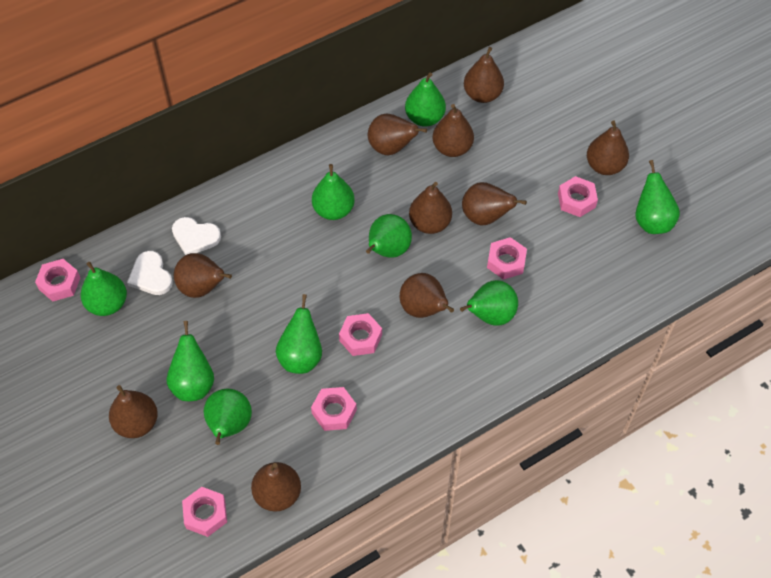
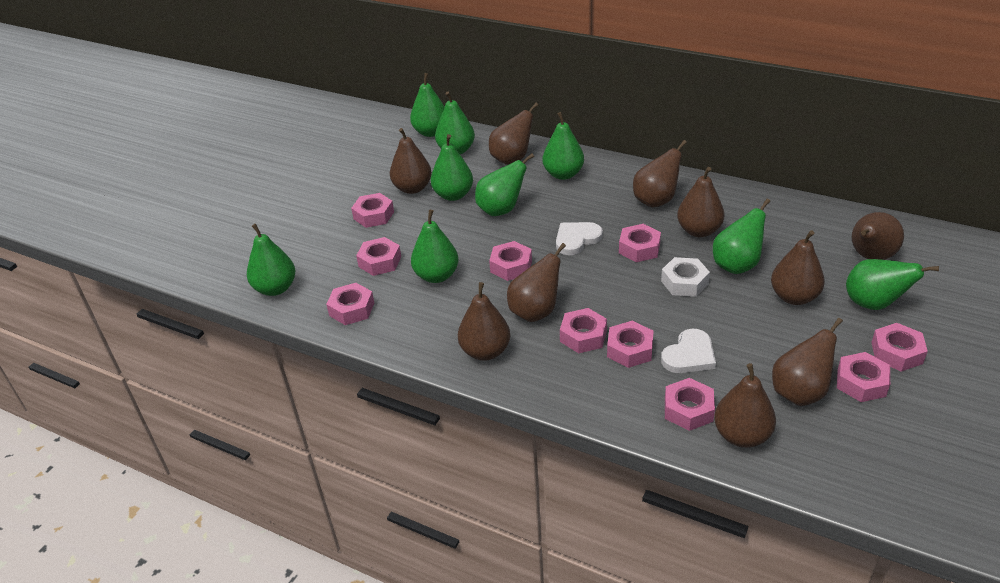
pink nut: 6 -> 10
white nut: 0 -> 1

